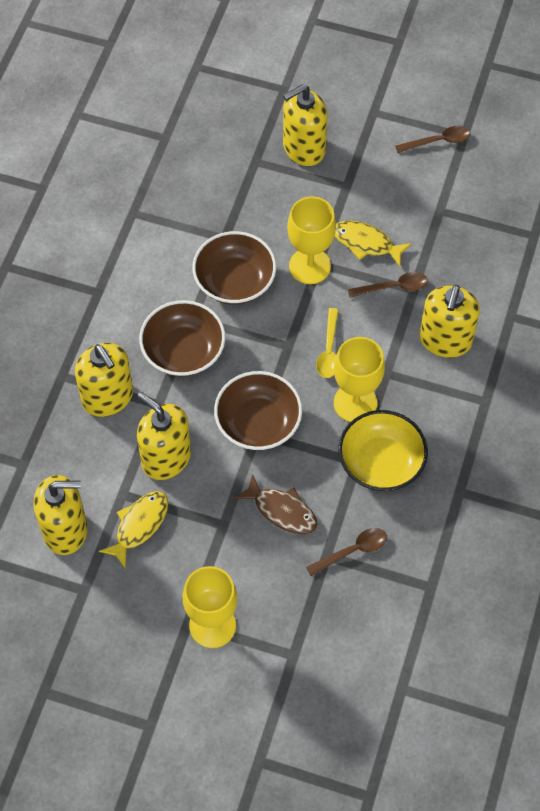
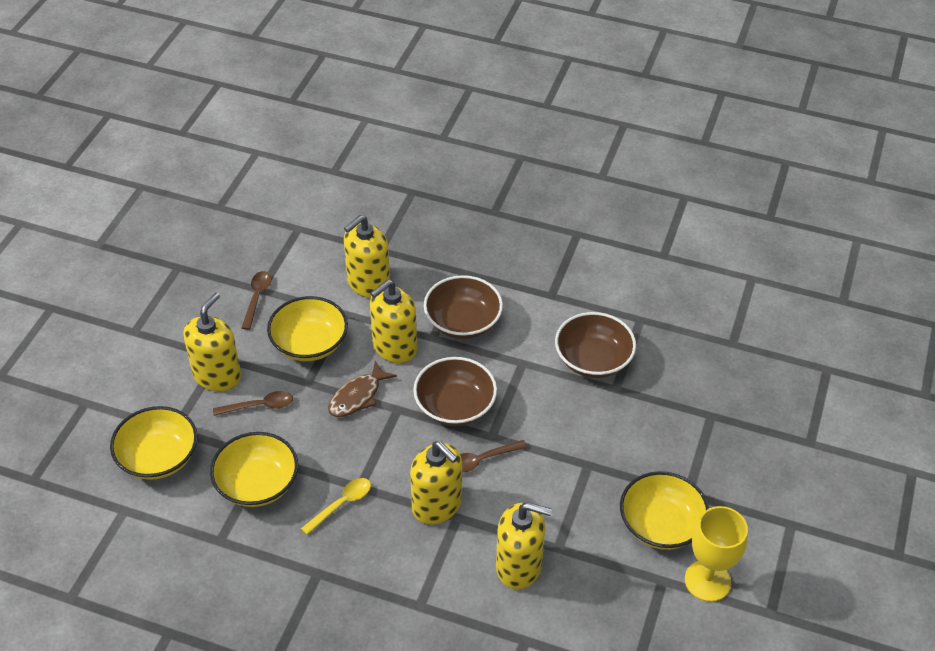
yellow bowl: 1 -> 4
yellow fish: 2 -> 0
yellow goblet: 3 -> 1

